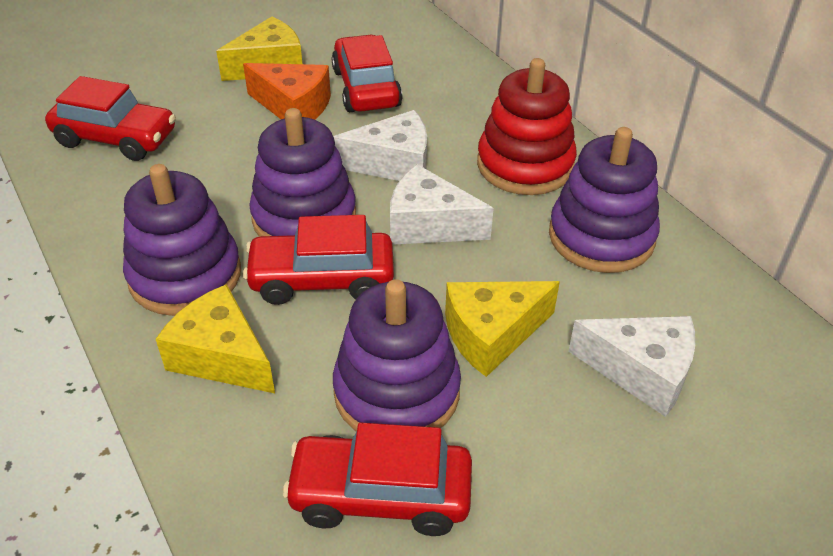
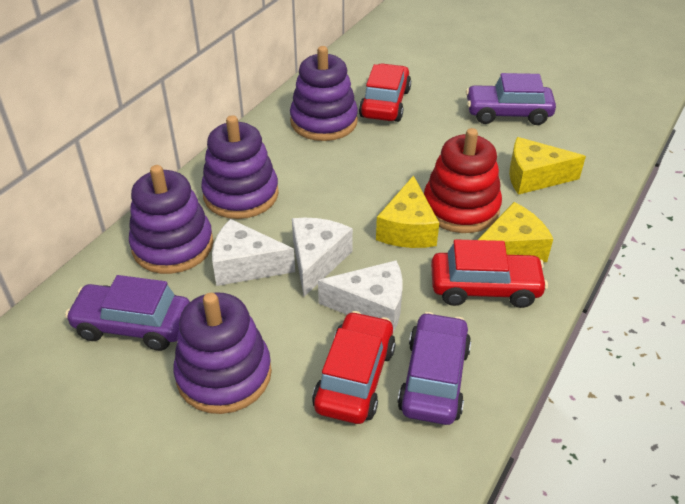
orange cheese: 1 -> 0
purple car: 0 -> 3
red car: 4 -> 3

